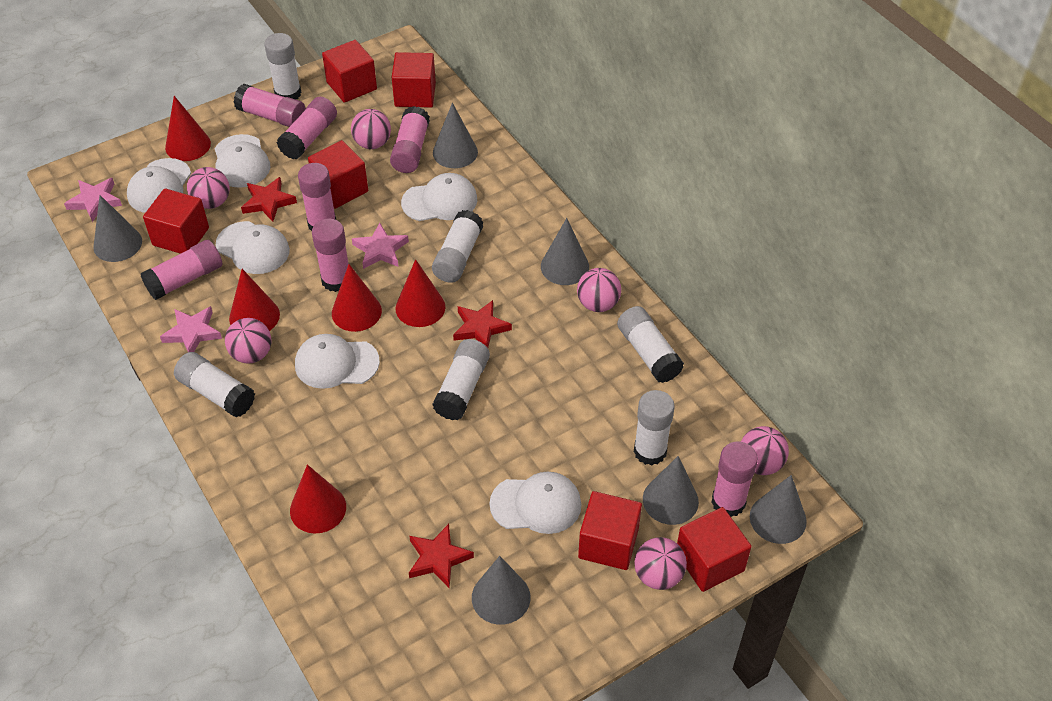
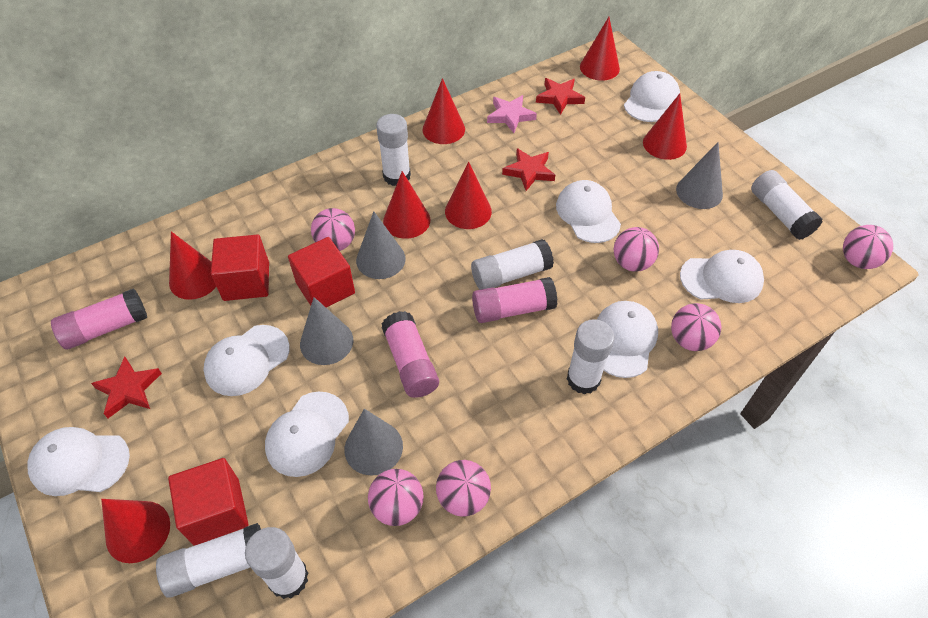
grey cone: 6 -> 4
pink glue stick: 7 -> 3
pink star: 3 -> 1
red cone: 5 -> 7
red cube: 6 -> 3
white cap: 6 -> 7

